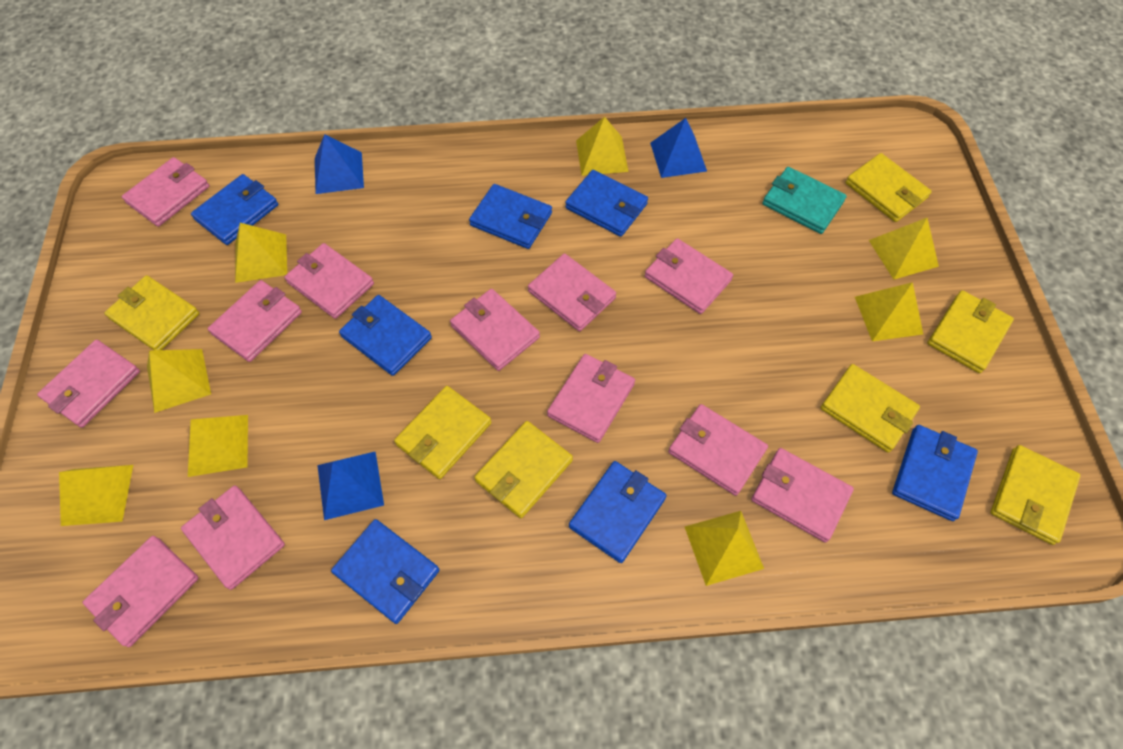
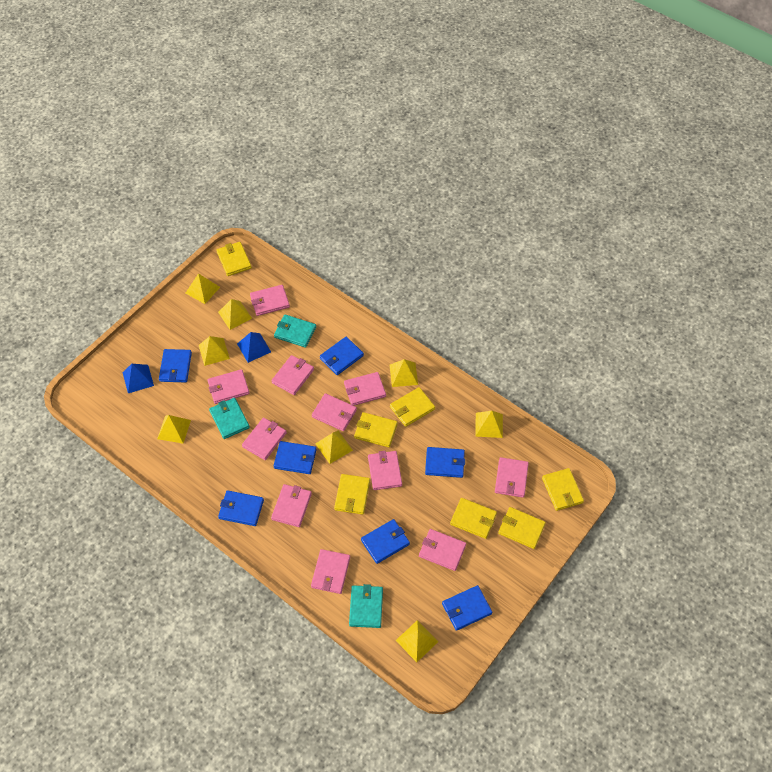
blue pyramid: 3 -> 2
pink wallet: 12 -> 11
turquoise wallet: 1 -> 3

